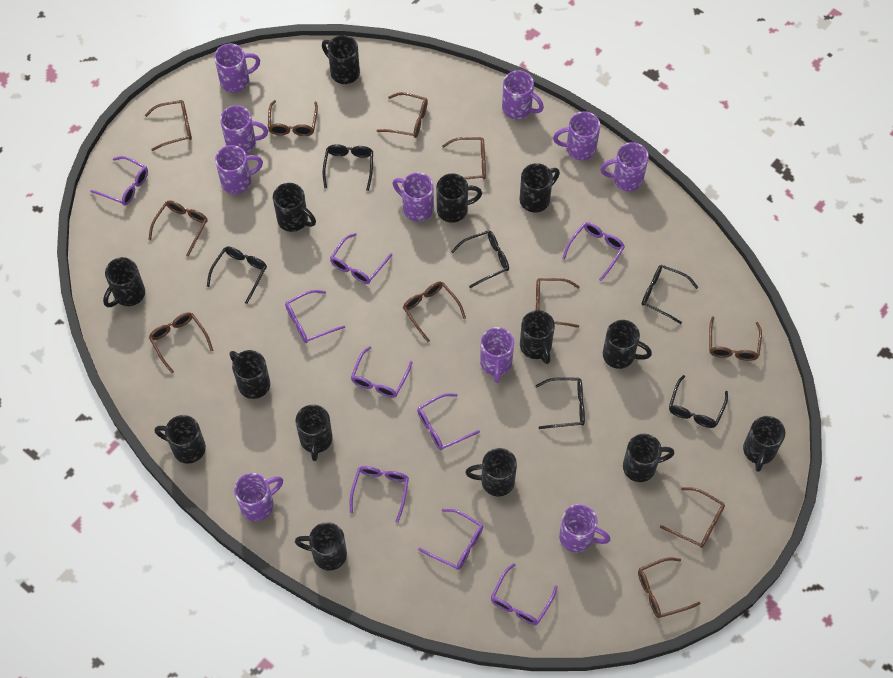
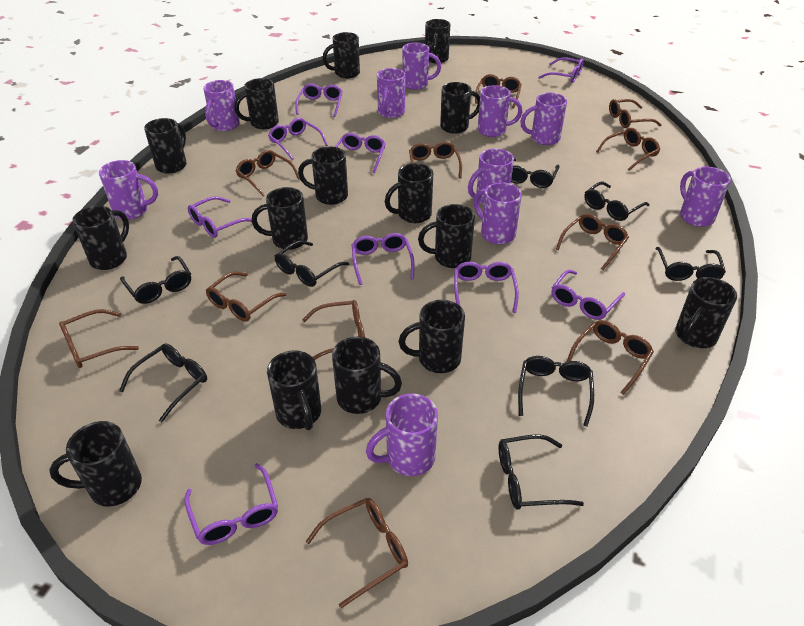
black glasses: 6 -> 8
black mug: 14 -> 15

